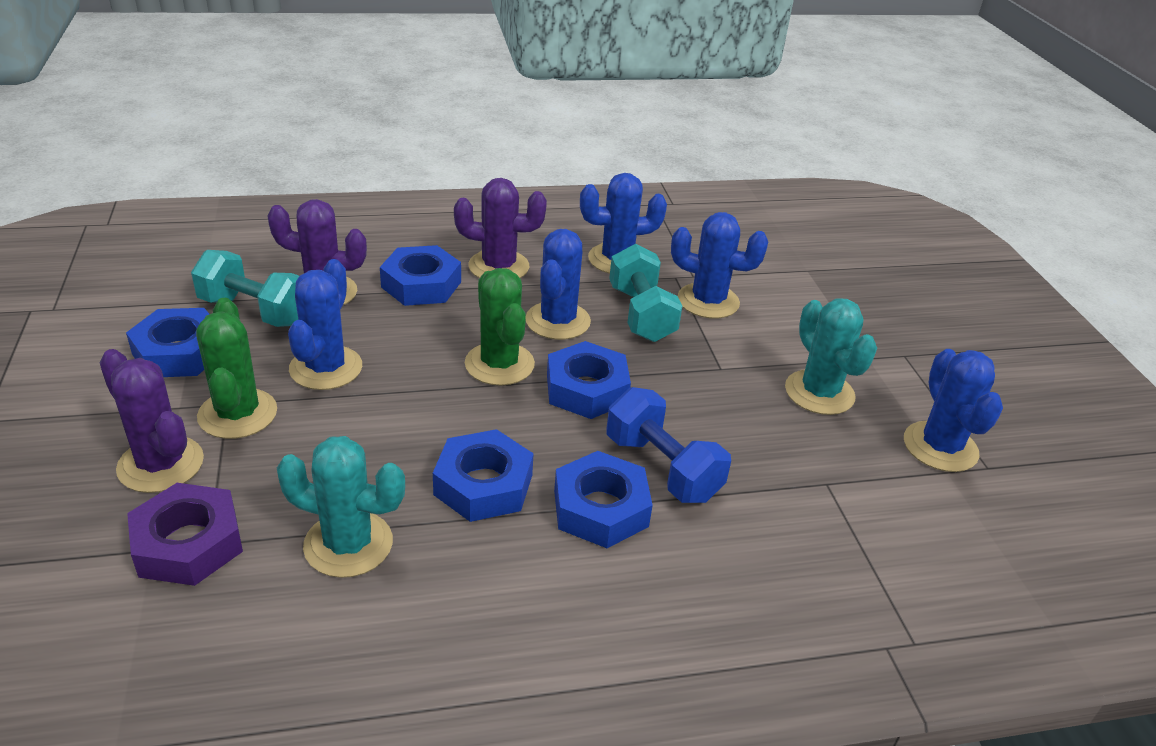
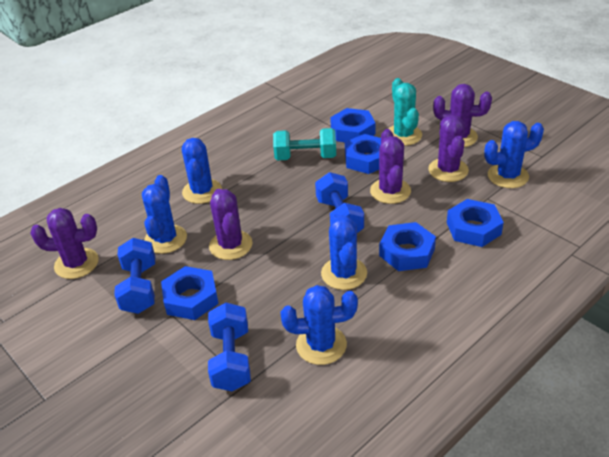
blue dumbbell: 1 -> 3
green cactus: 2 -> 0
purple cactus: 3 -> 5
purple nut: 1 -> 0
turquoise cactus: 2 -> 1
turquoise dumbbell: 2 -> 1

